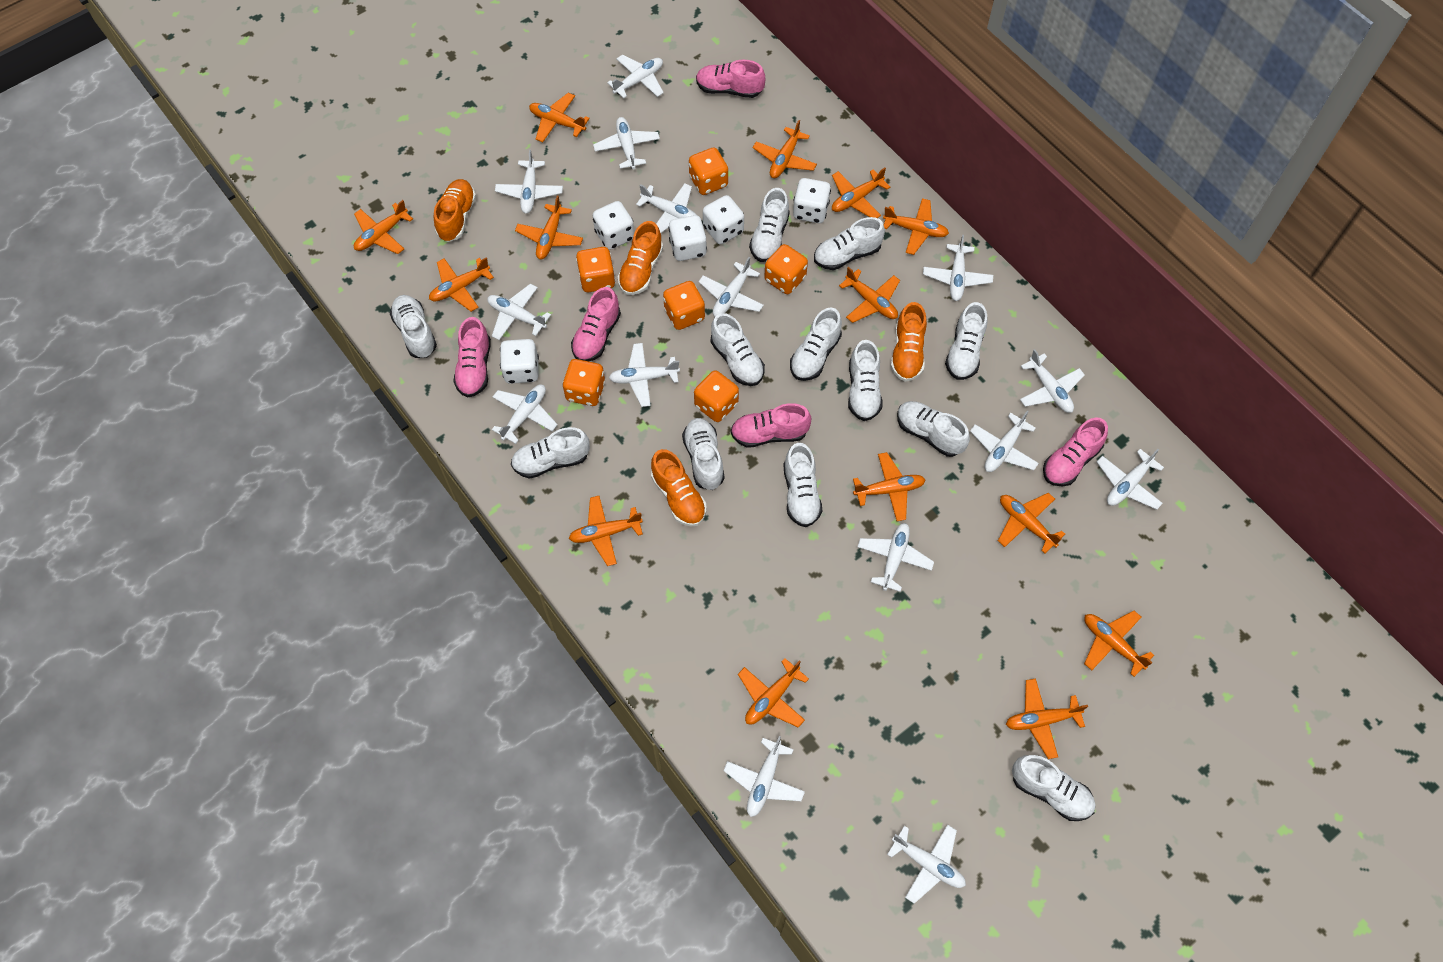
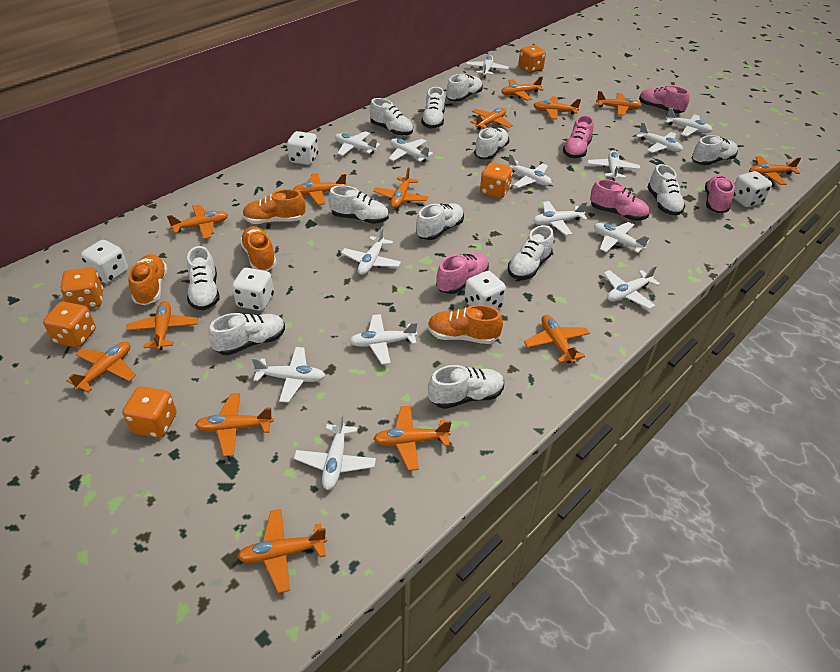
orange dice: 6 -> 5
white plane: 15 -> 14

